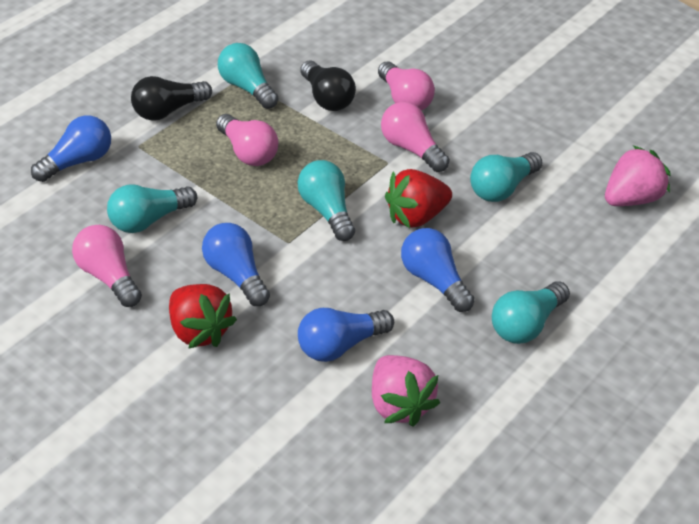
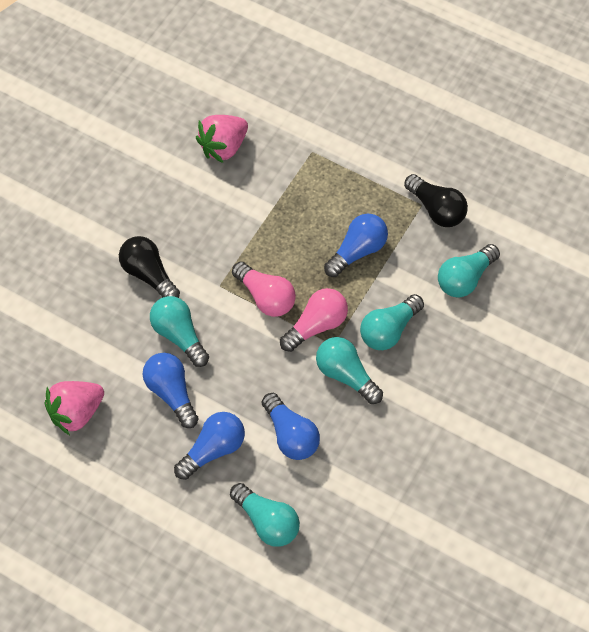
pink light bulb: 4 -> 2
red strawberry: 2 -> 0

